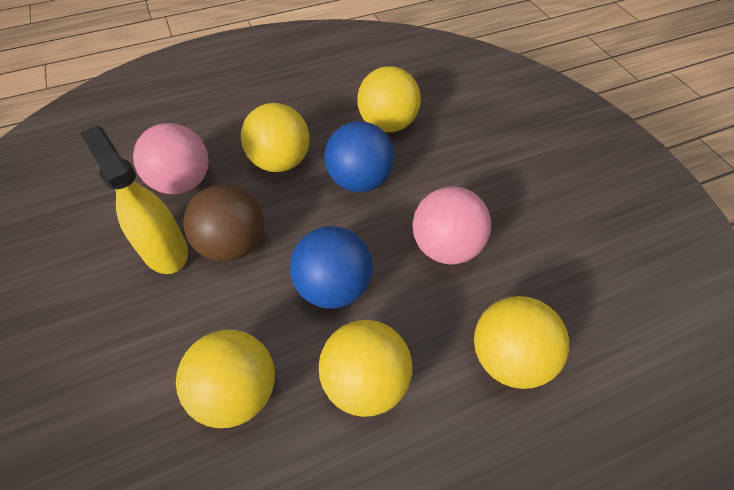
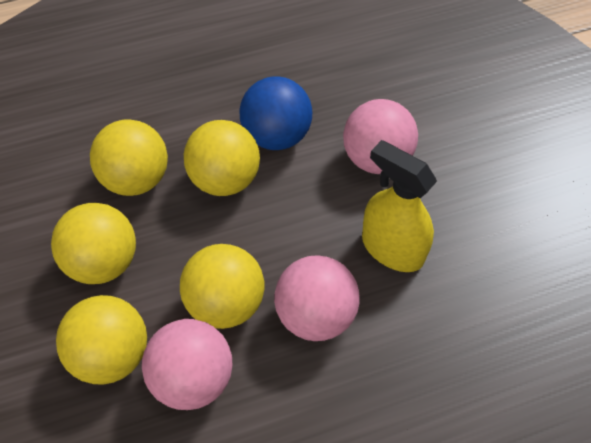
blue ball: 2 -> 1
brown ball: 1 -> 0
pink ball: 2 -> 3

